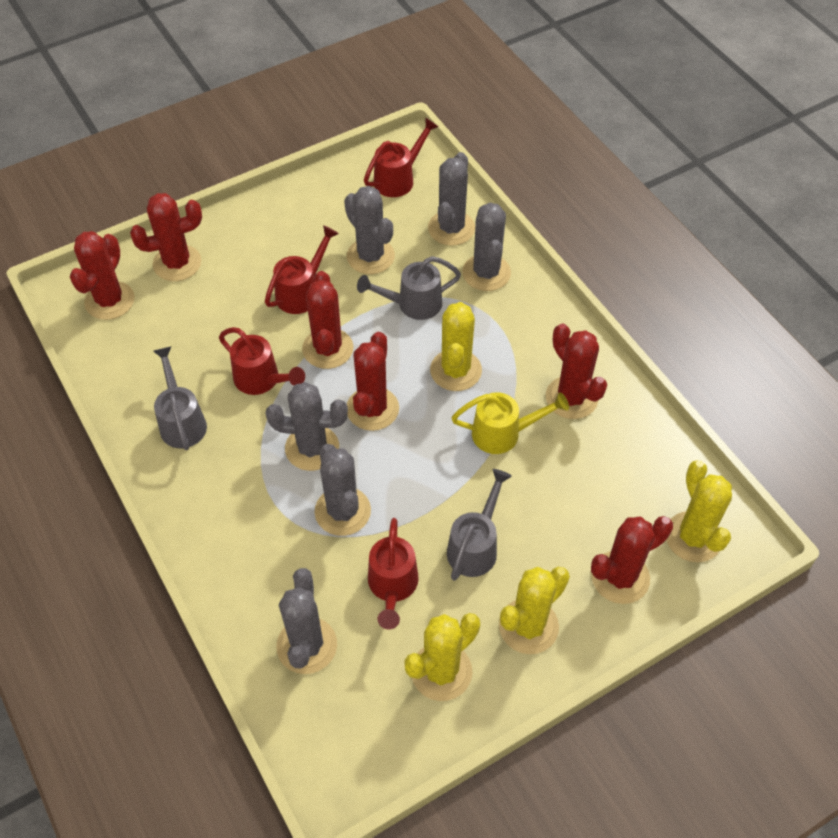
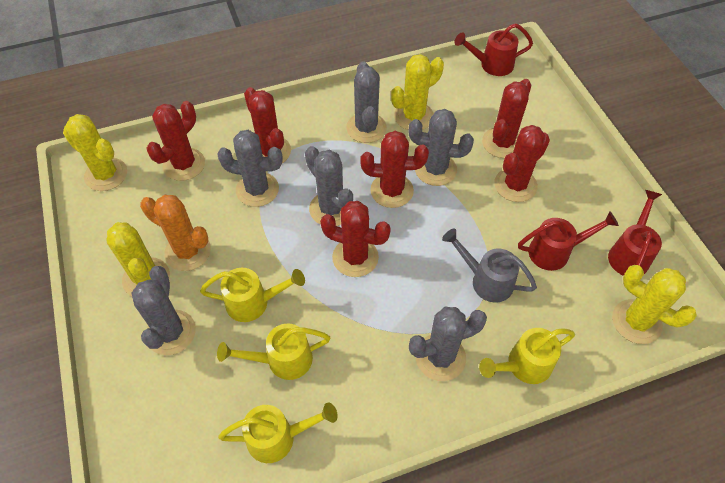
grey watering can: 3 -> 1
orange cactus: 0 -> 1
red watering can: 4 -> 3
yellow watering can: 1 -> 4

